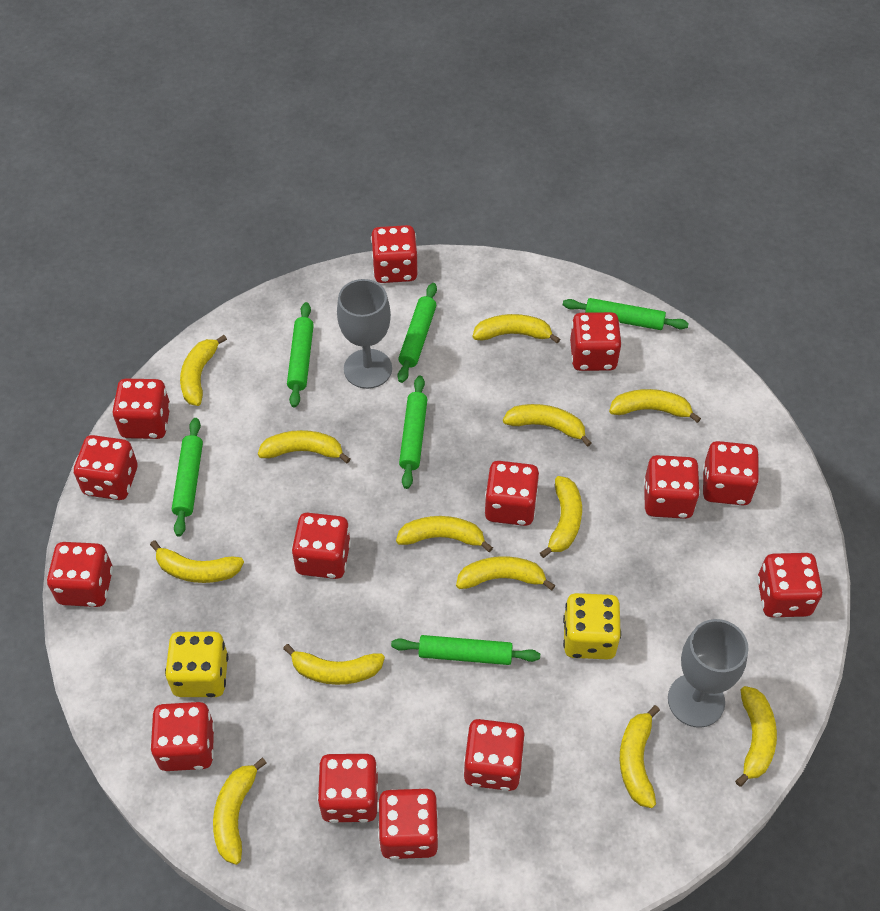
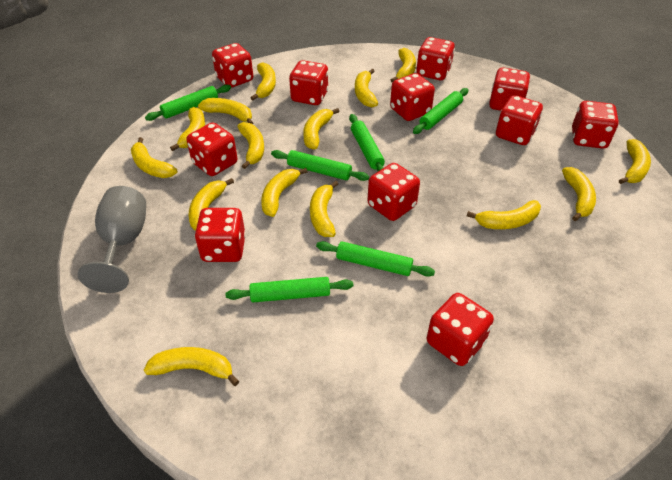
grey goblet: 2 -> 1
red dice: 14 -> 11
yellow banana: 13 -> 15
yellow dice: 2 -> 0

